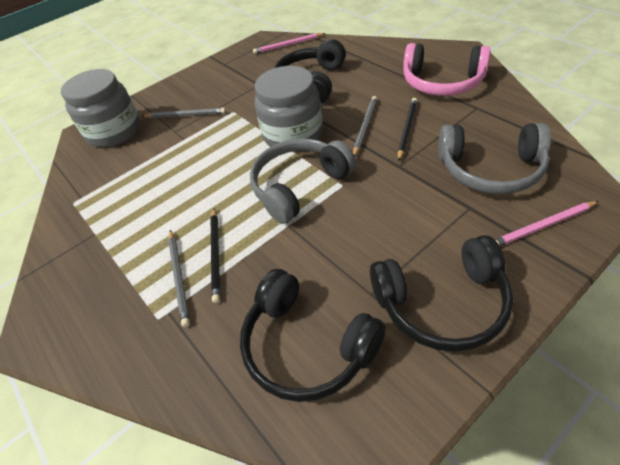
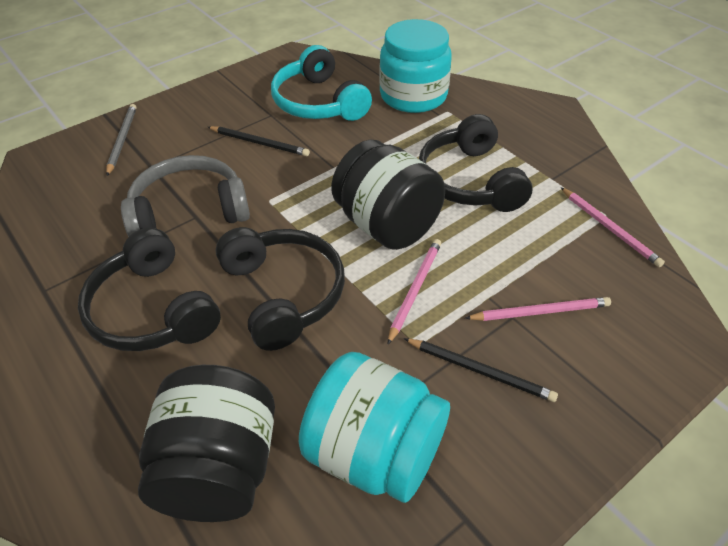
black jar: 0 -> 2
grey headphones: 2 -> 1
grey jar: 2 -> 0
grey pencil: 3 -> 1
pink headphones: 1 -> 0
pink pencil: 2 -> 3
turquoise headphones: 0 -> 1
turquoise jar: 0 -> 2

